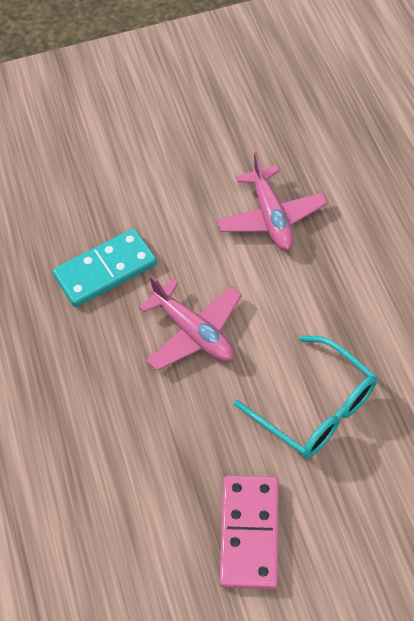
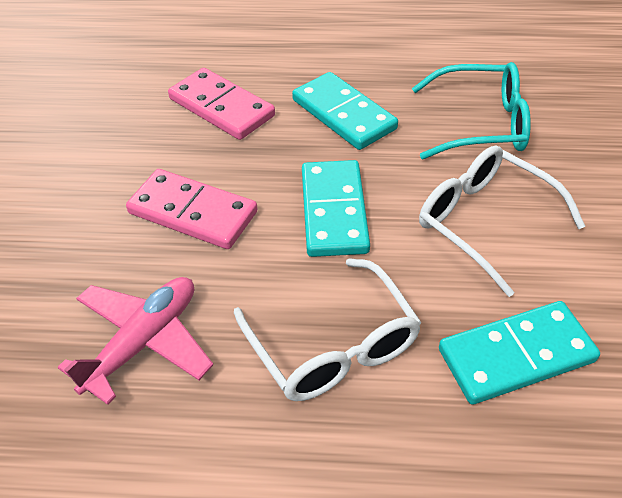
pink domino: 1 -> 2
pink plane: 2 -> 1
turquoise domino: 1 -> 3
white glasses: 0 -> 2

